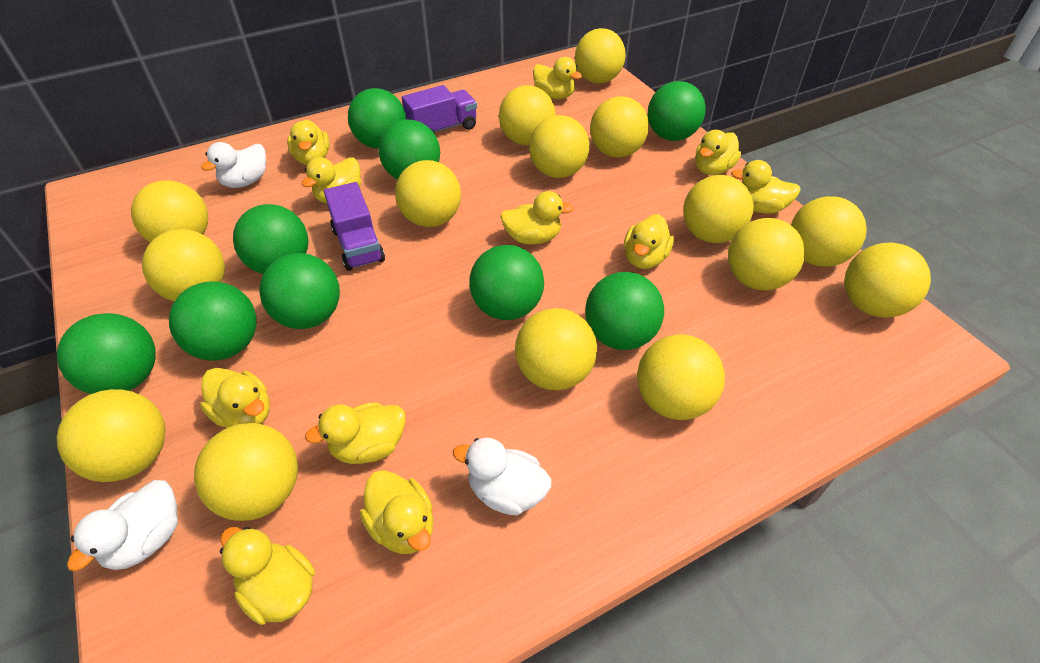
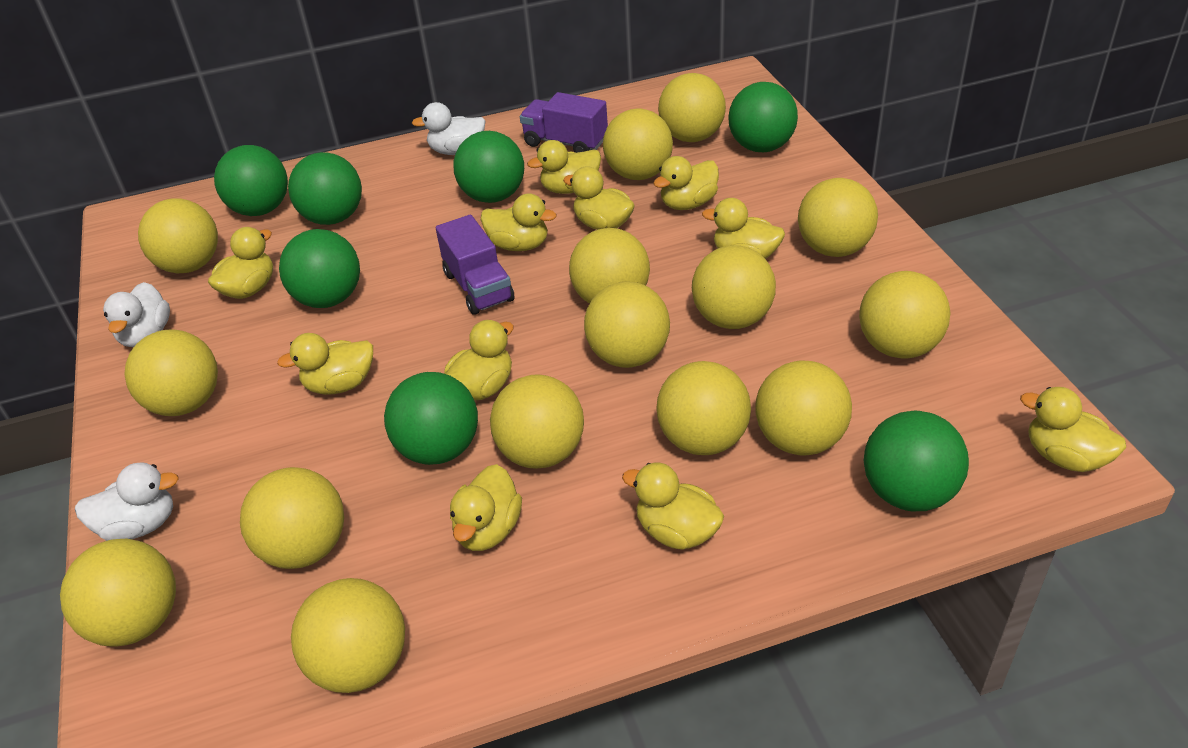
green ball: 9 -> 7

